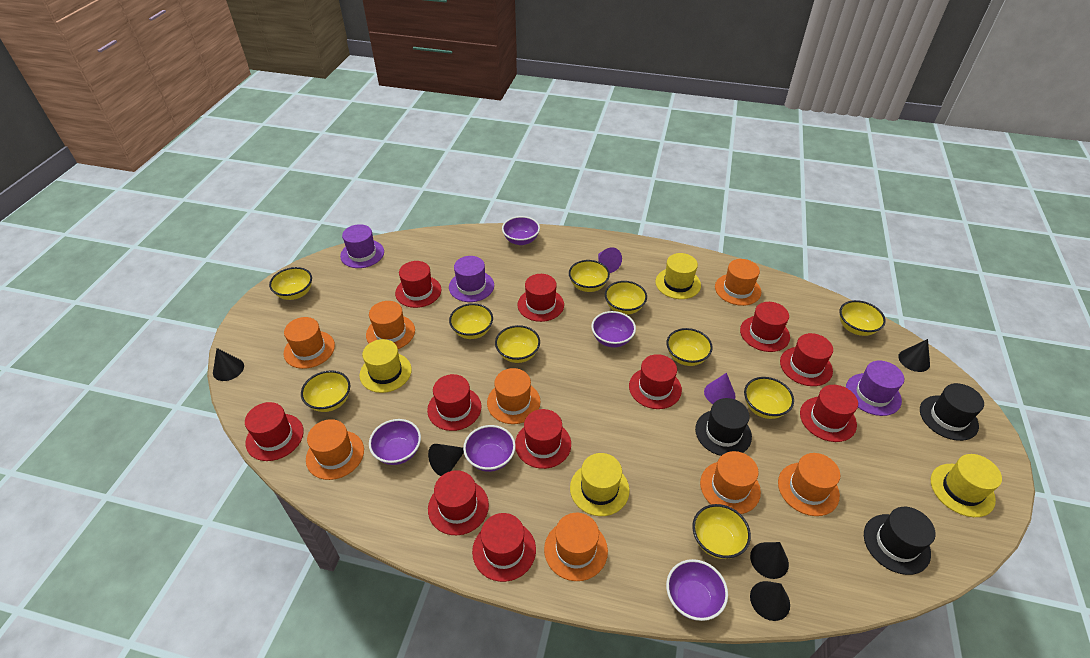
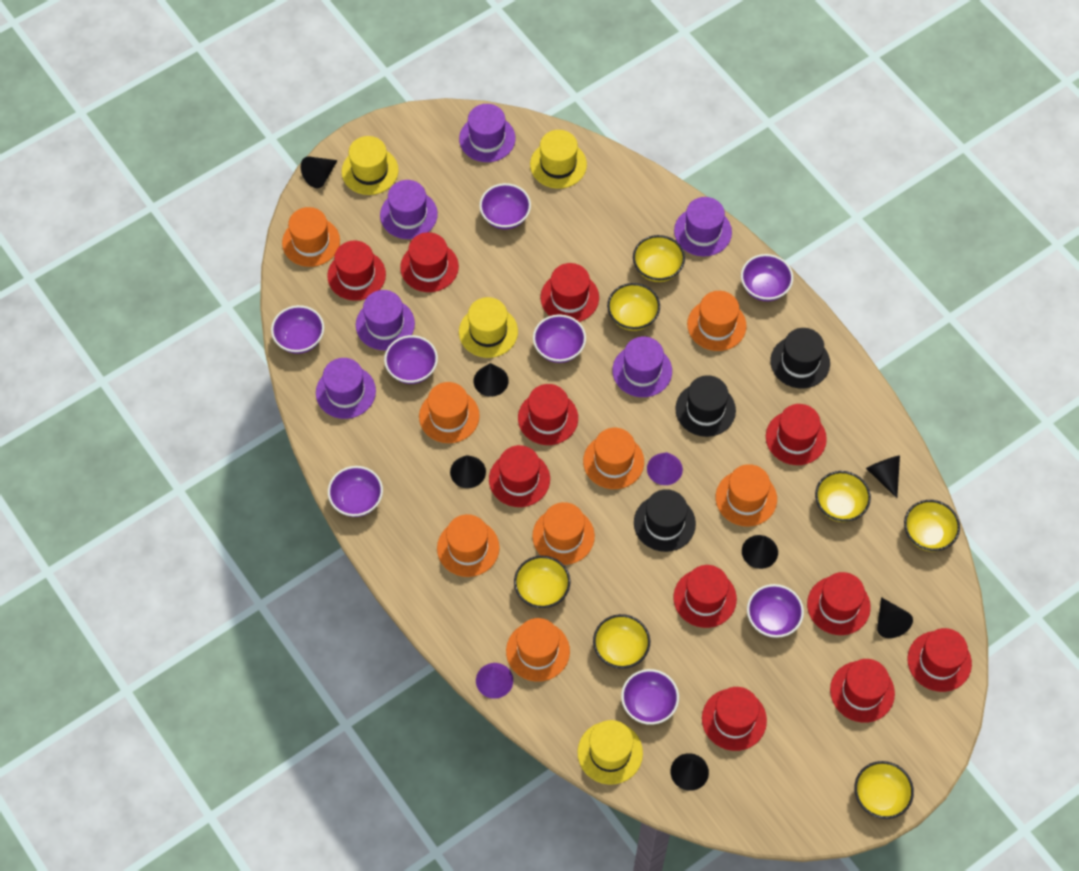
black cone: 5 -> 7
purple bowl: 5 -> 8
purple hat: 3 -> 6
yellow bowl: 10 -> 7

